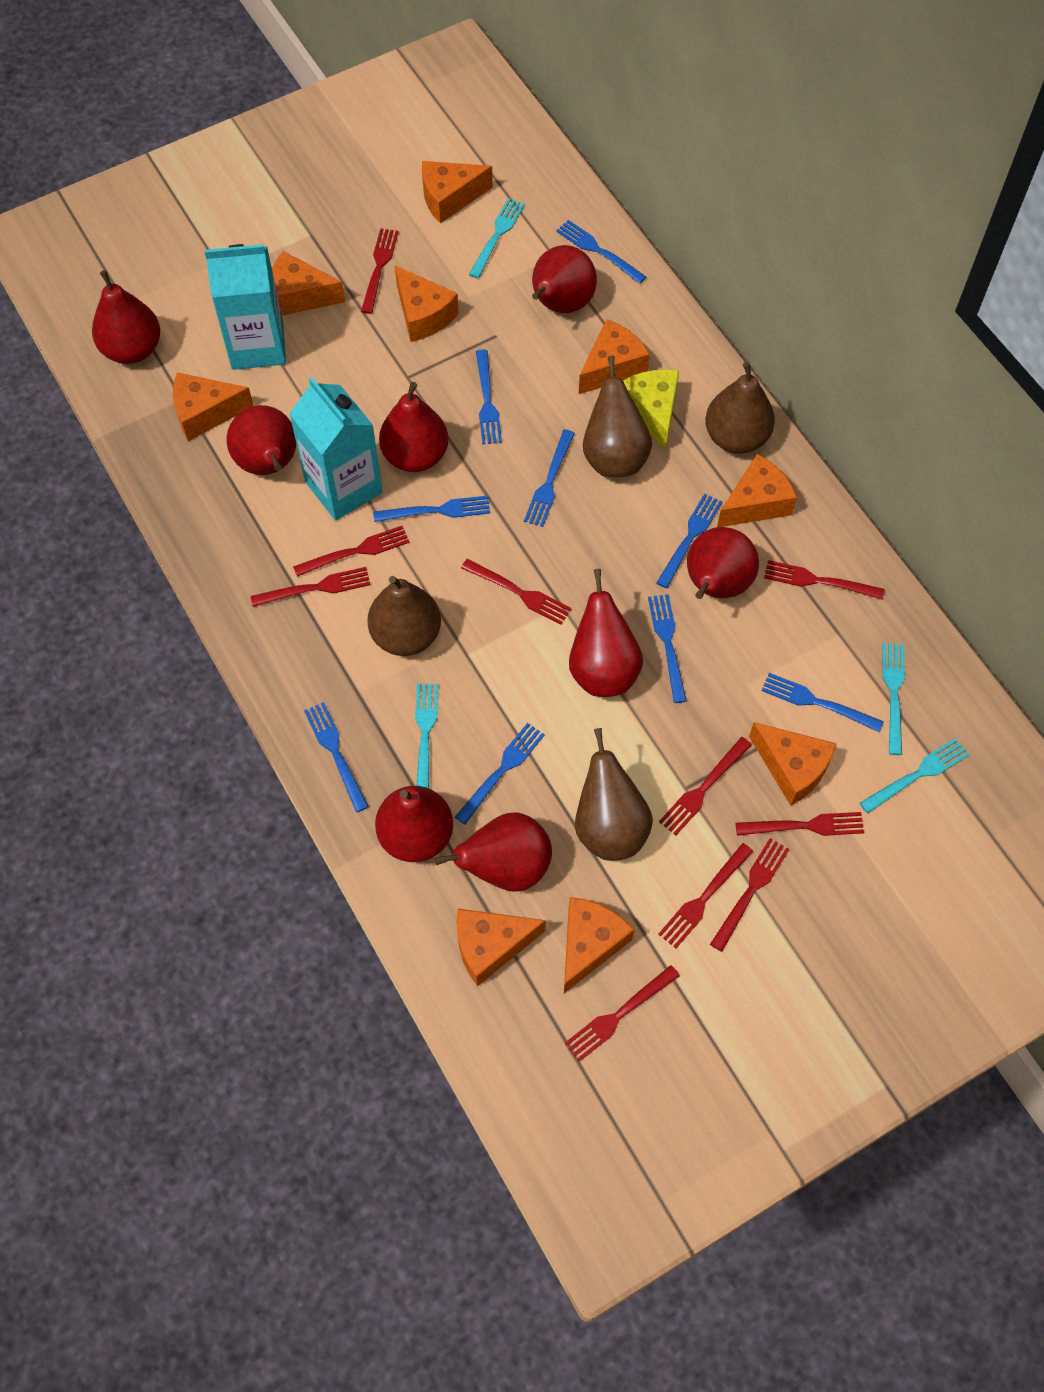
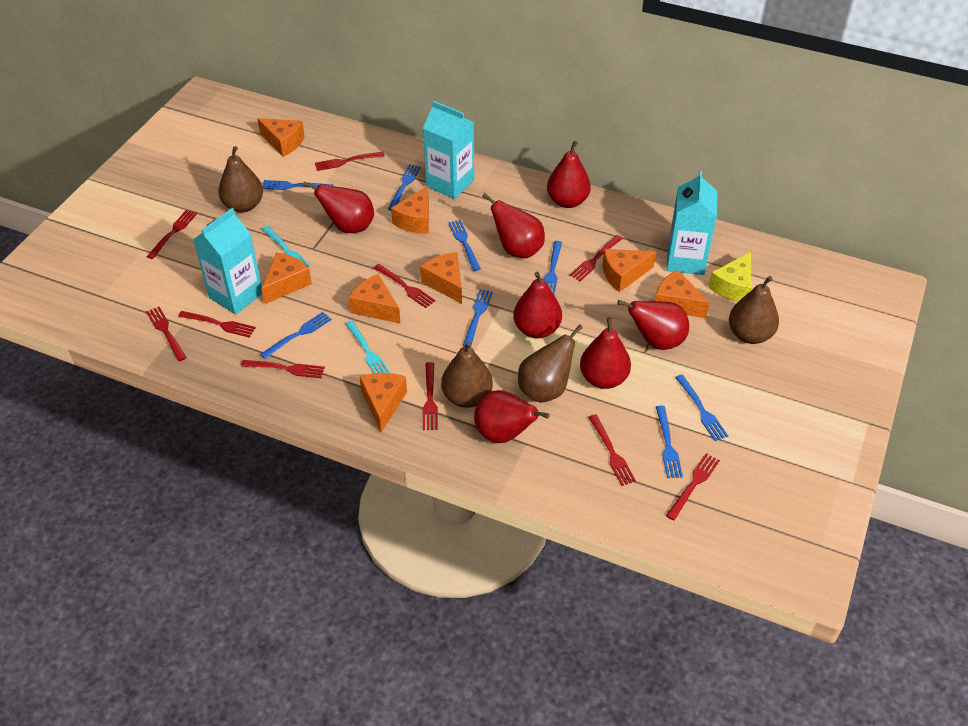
blue fork: 9 -> 8
orange cheese: 9 -> 8
red pear: 8 -> 7
turquoise carton: 2 -> 3
turquoise fork: 4 -> 2

